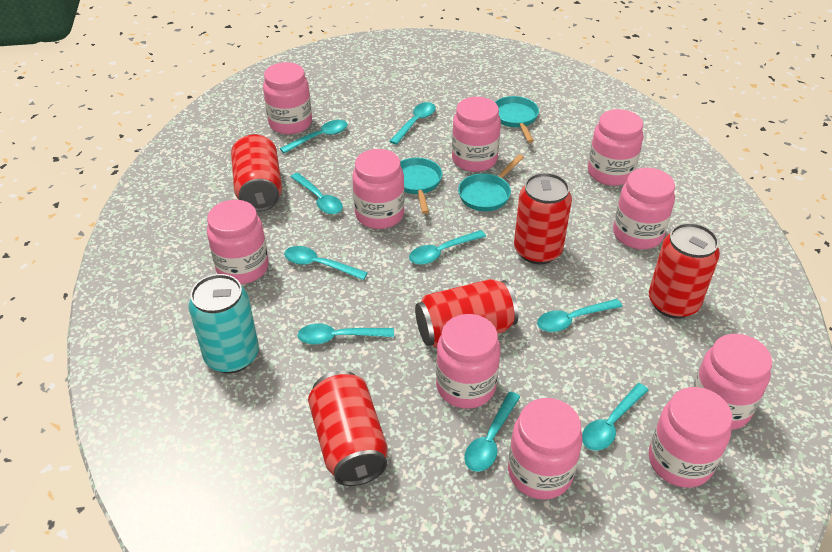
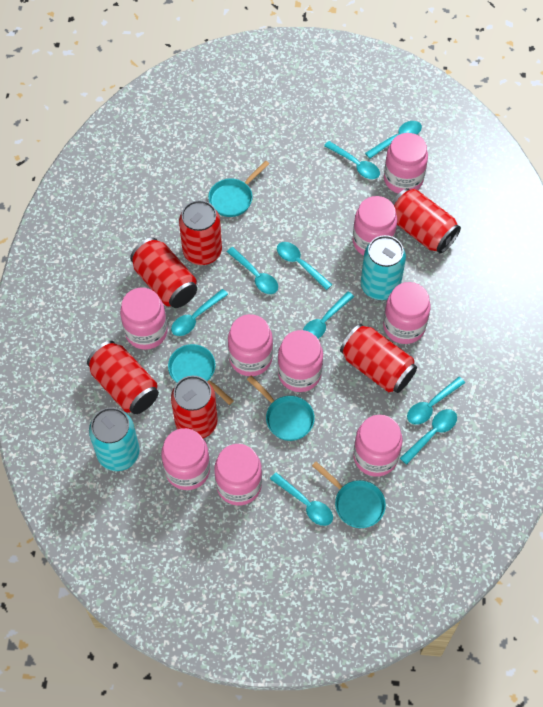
pink jar: 10 -> 9
red can: 5 -> 6
turquoise can: 1 -> 2
turquoise pan: 3 -> 4

